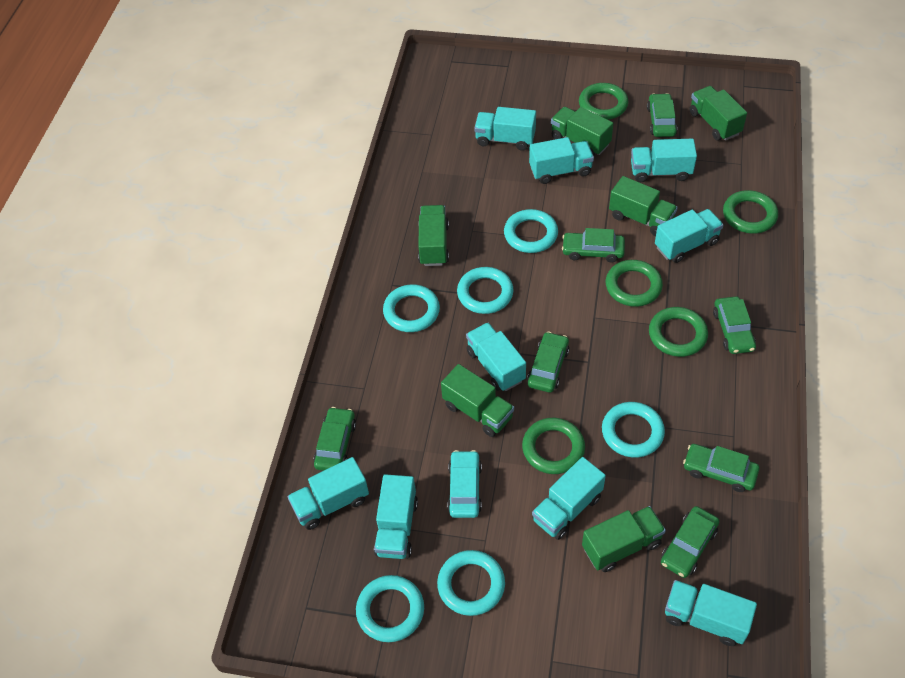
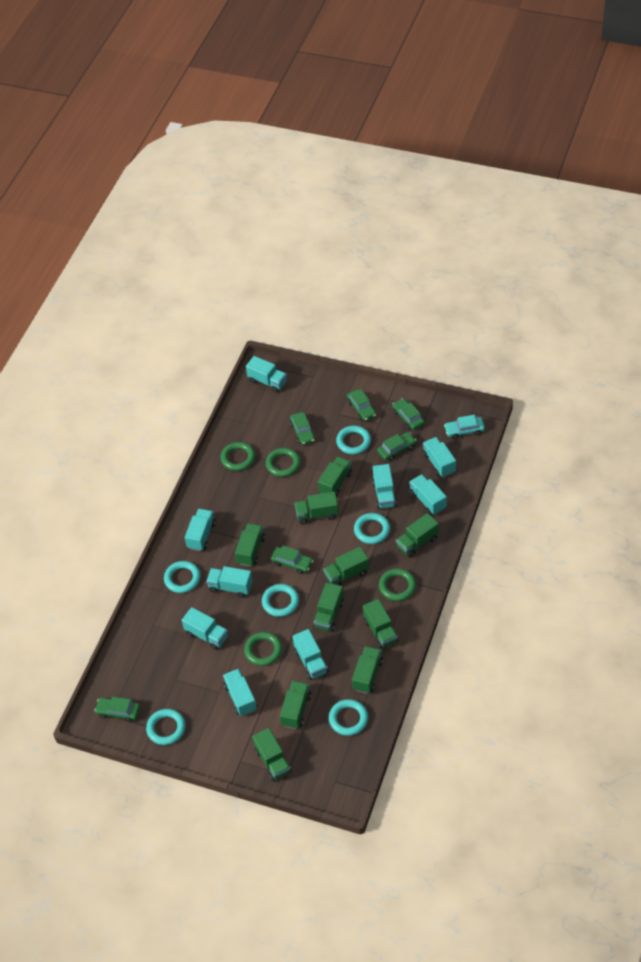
green car: 7 -> 6
green ring: 5 -> 4
green truck: 6 -> 10

